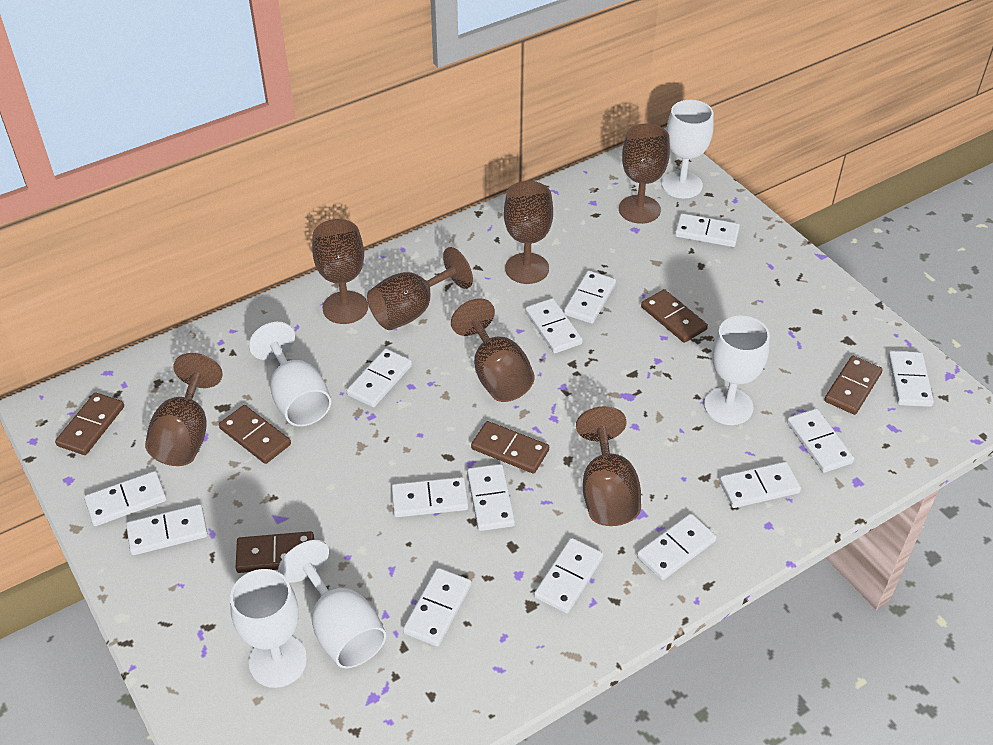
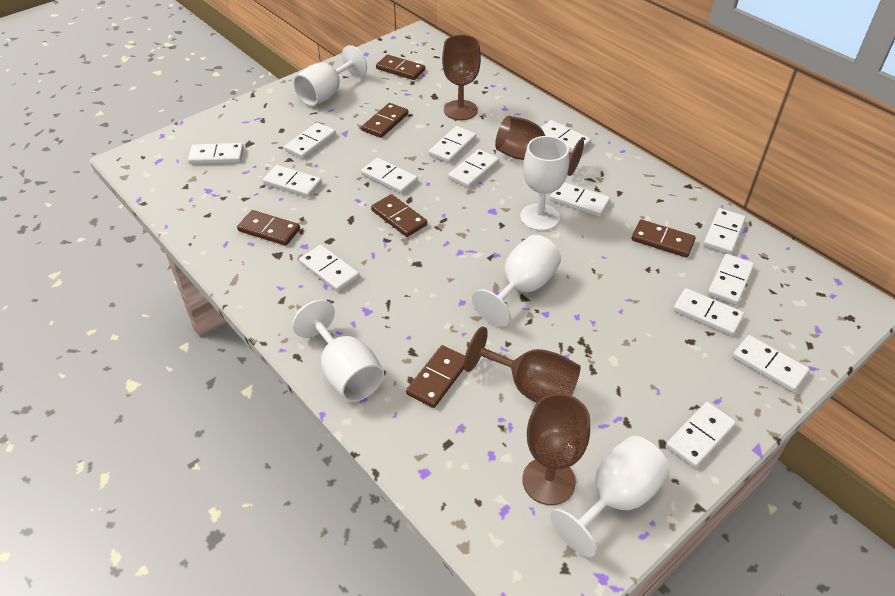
brown goblet: 7 -> 4

